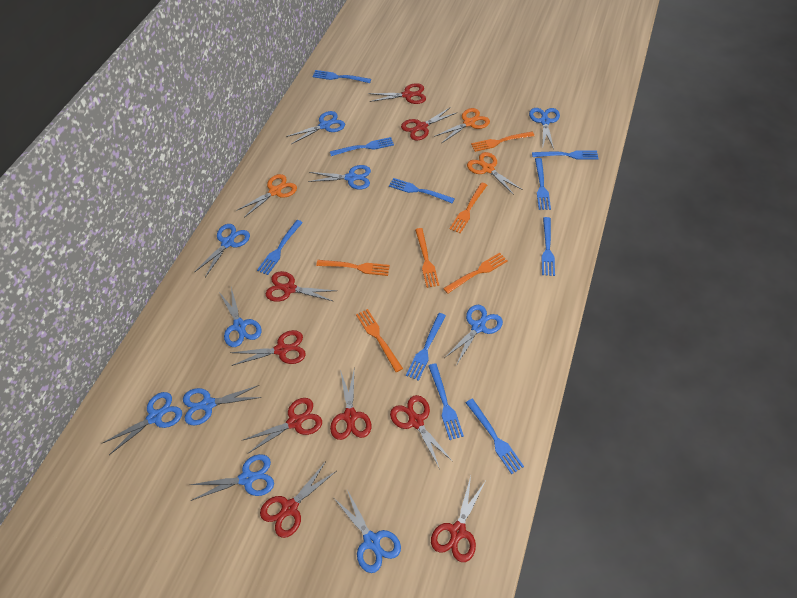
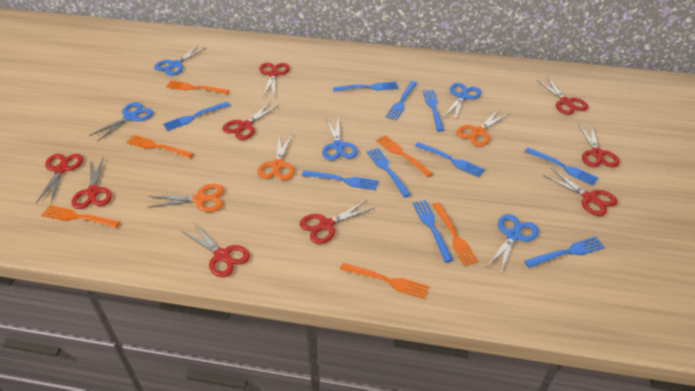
blue scissors: 10 -> 5

